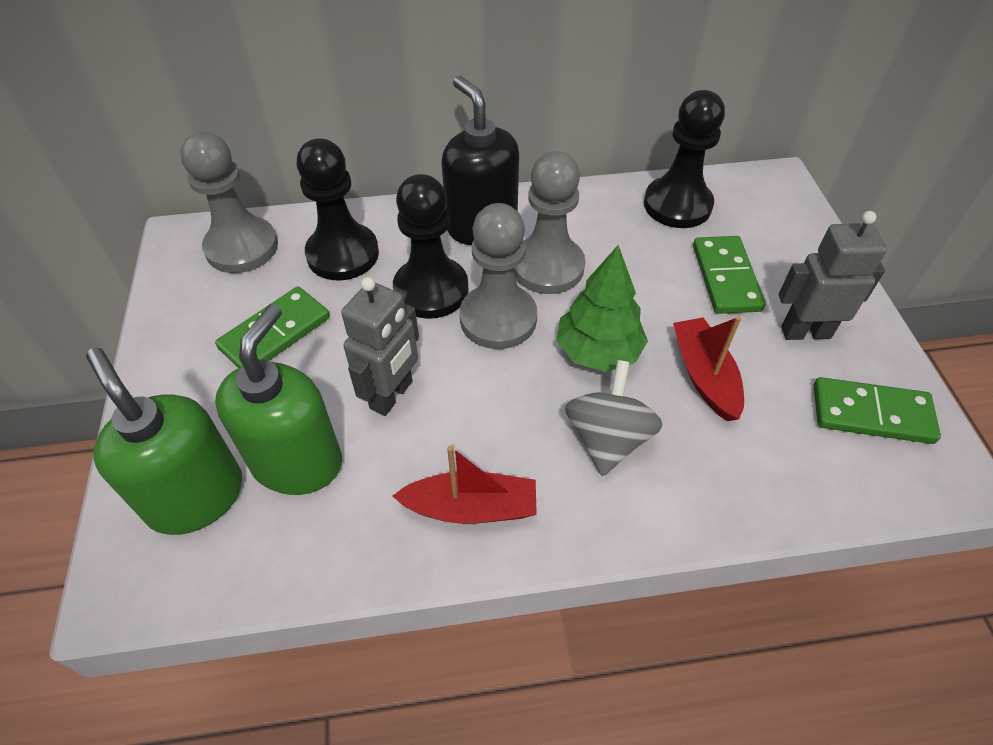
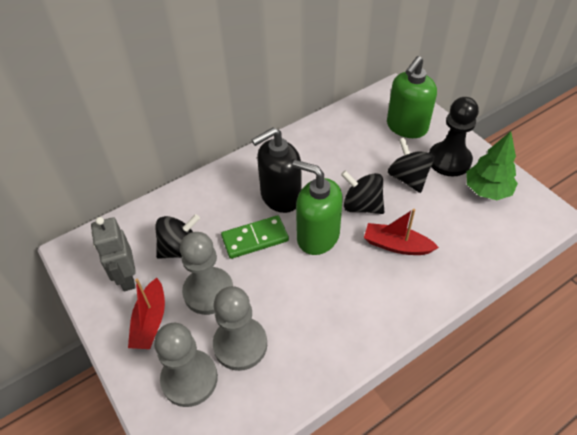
black pawn: 3 -> 1
black spinning top: 0 -> 3
green domino: 3 -> 1
grey robot: 2 -> 1
grey spinning top: 1 -> 0

